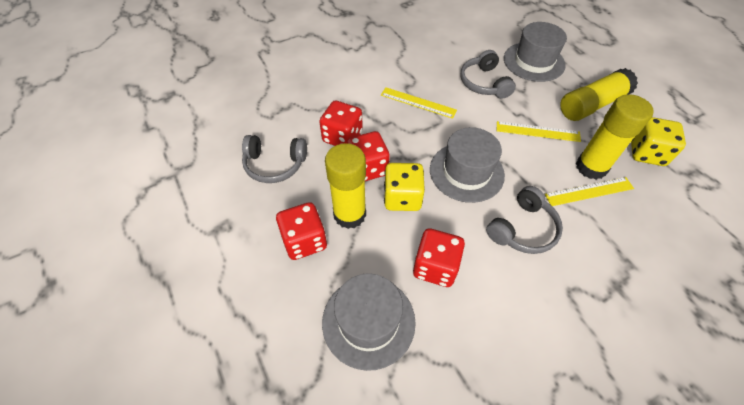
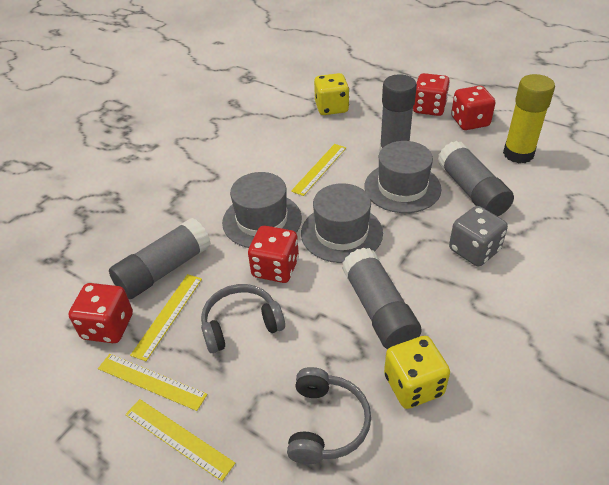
grey dice: 0 -> 1
grey glue stick: 0 -> 4
grey headphones: 3 -> 2
yellow glue stick: 3 -> 1
yellow ruler: 3 -> 4

